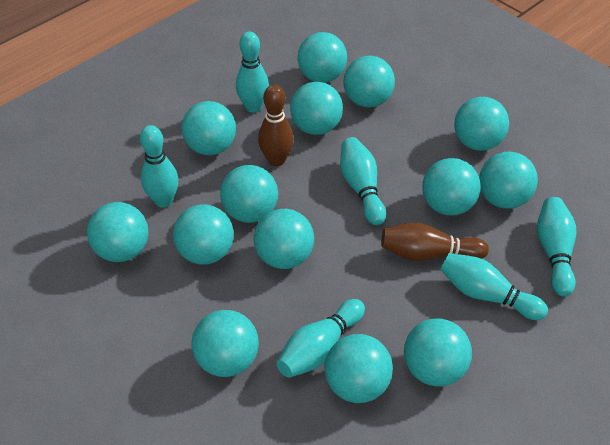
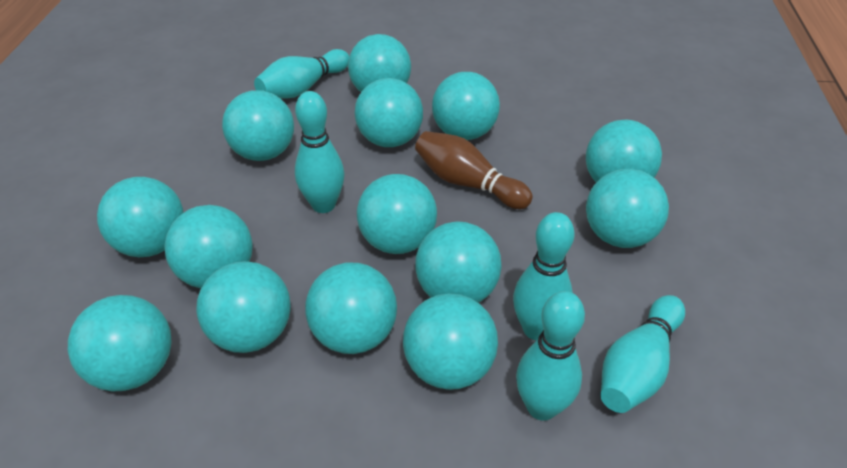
brown bowling pin: 2 -> 1
turquoise bowling pin: 6 -> 5

